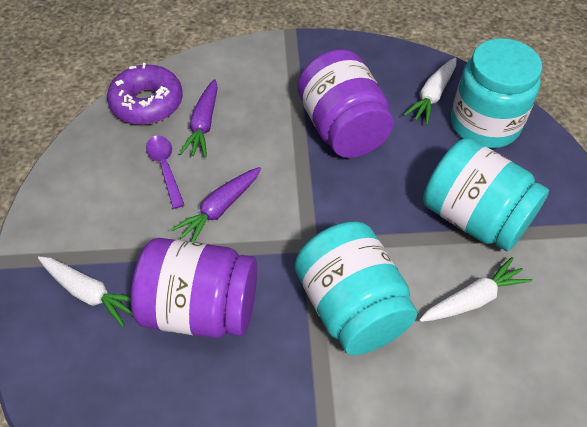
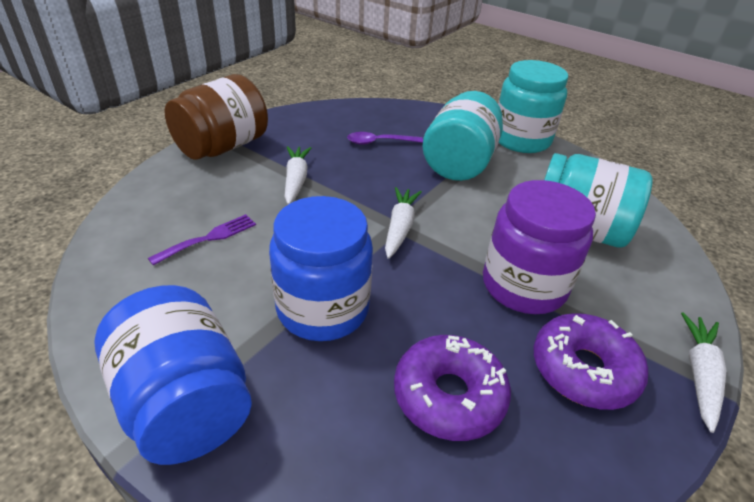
blue jar: 0 -> 2
brown jar: 0 -> 1
purple carrot: 2 -> 0
purple donut: 1 -> 2
purple fork: 0 -> 1
purple jar: 2 -> 1

